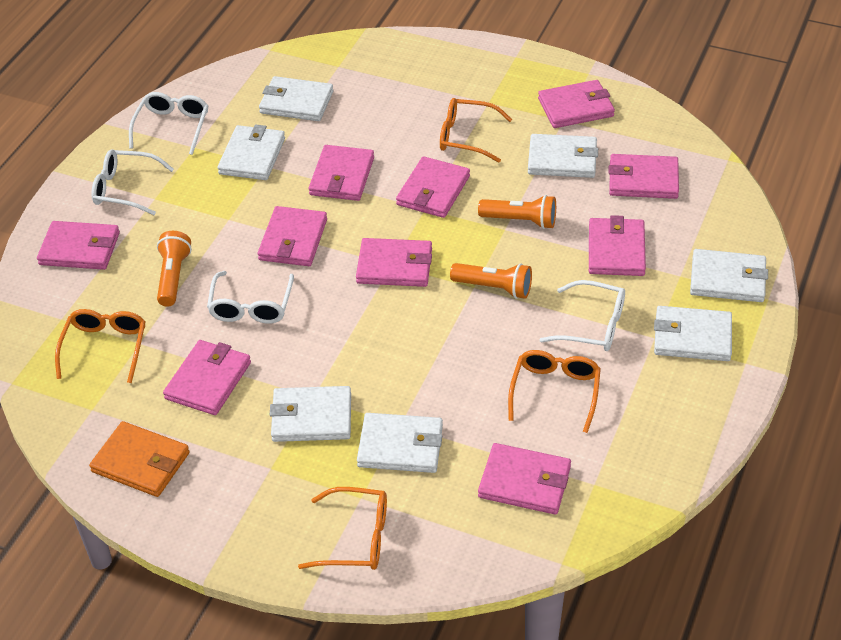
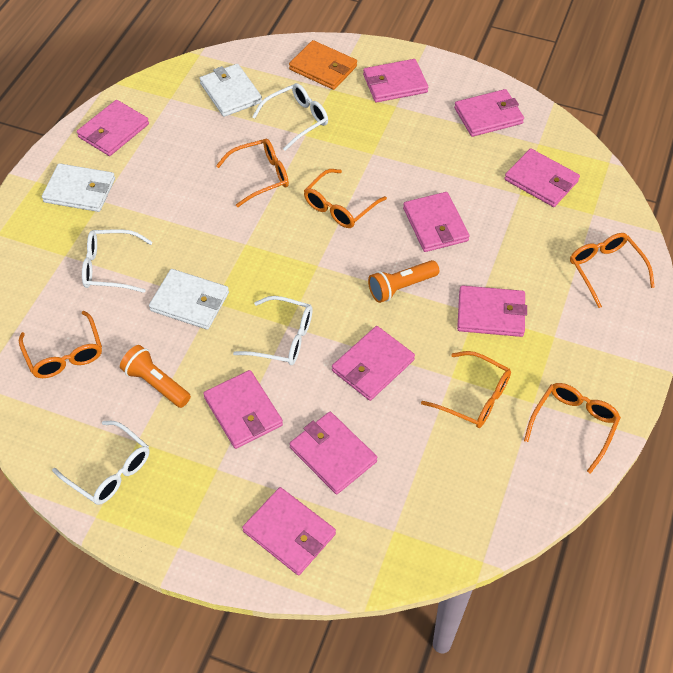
orange flashlight: 3 -> 2
orange glasses: 4 -> 6
white wallet: 7 -> 3

